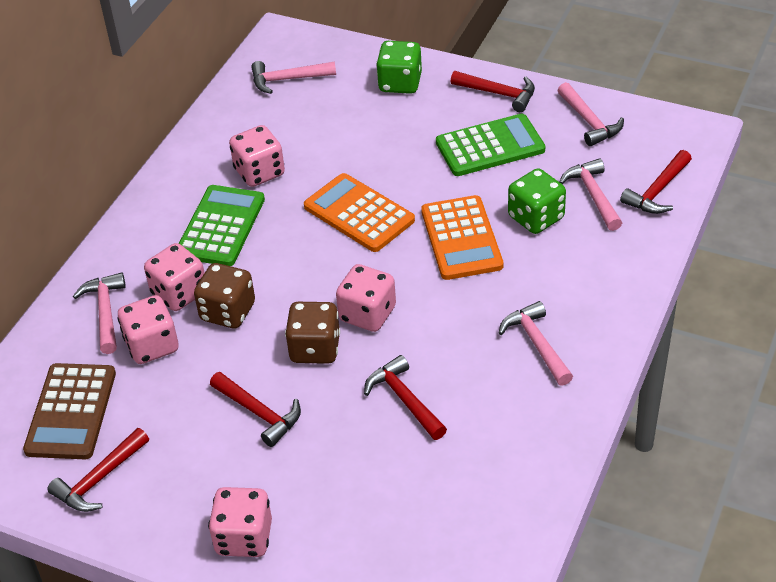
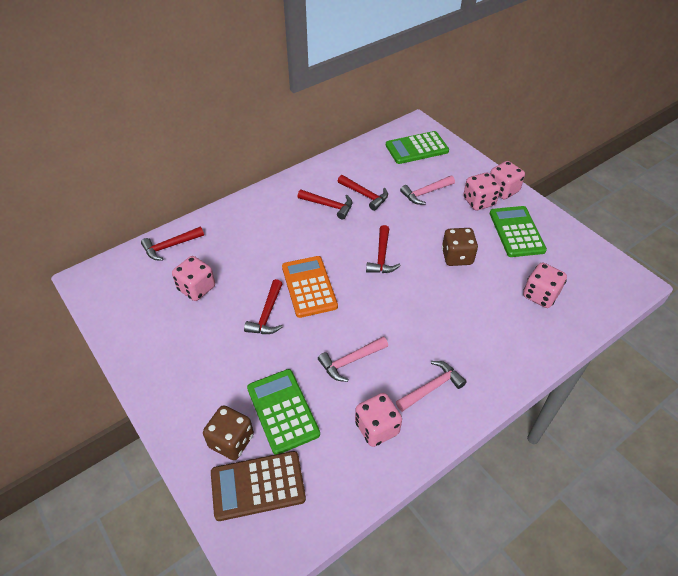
green calculator: 2 -> 3
green dice: 2 -> 0
orange calculator: 2 -> 1
pink hammer: 5 -> 3

